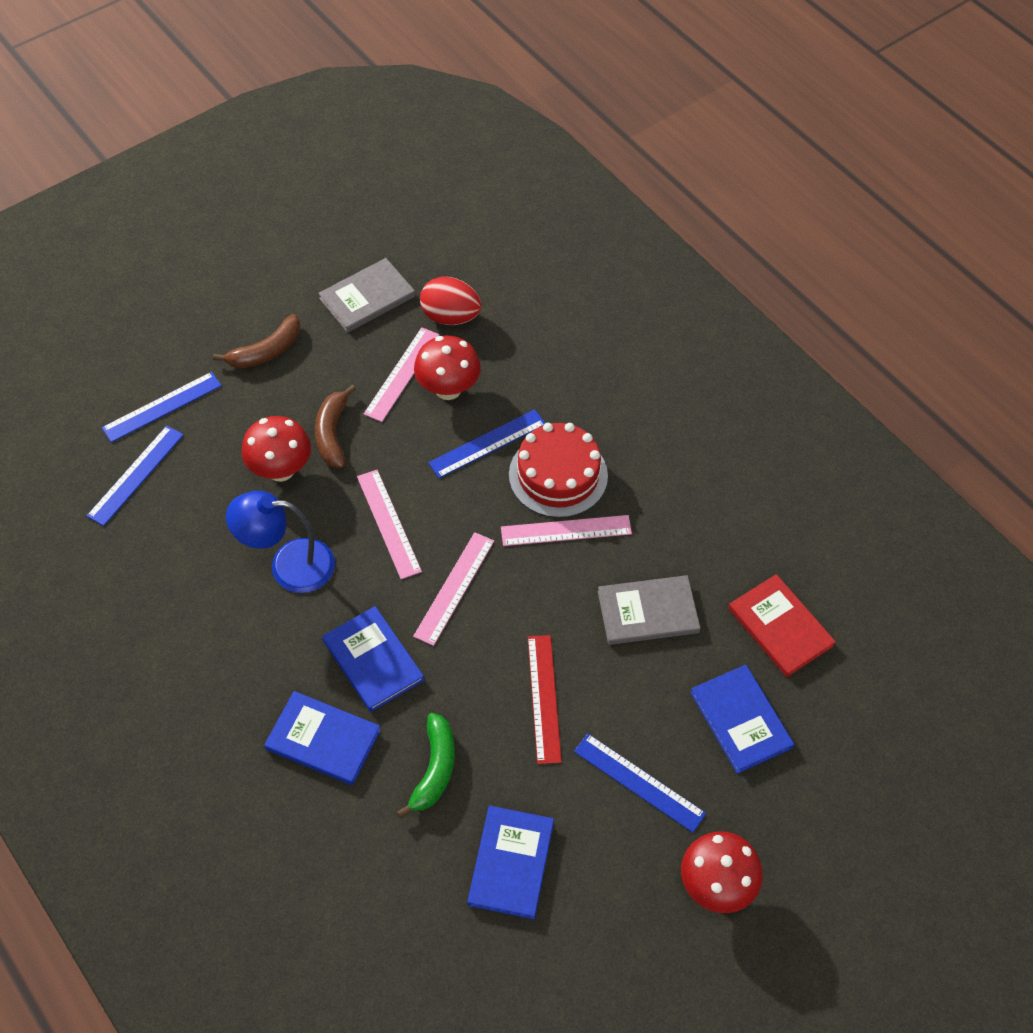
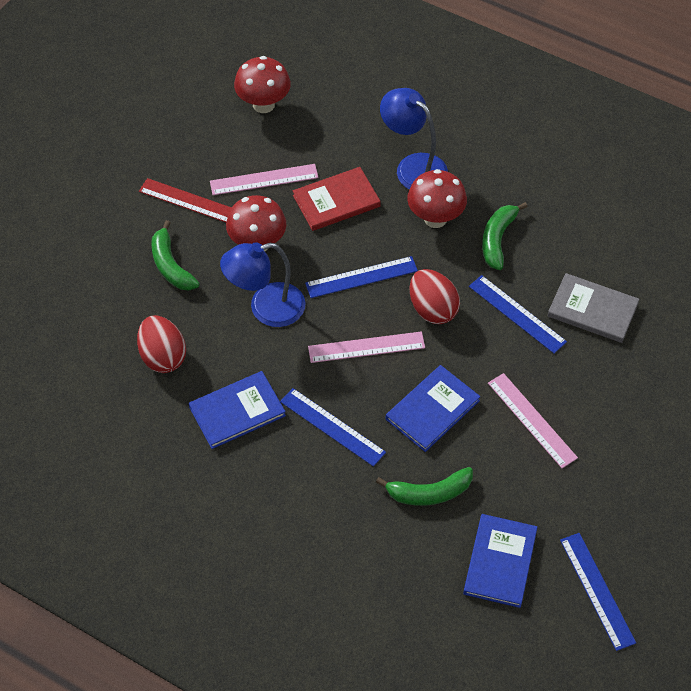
blue book: 4 -> 3
blue lamp: 1 -> 2
brown banana: 2 -> 0
green banana: 1 -> 3
grey book: 2 -> 1
pink ruler: 4 -> 3
red cake: 1 -> 0
red egg: 1 -> 2

